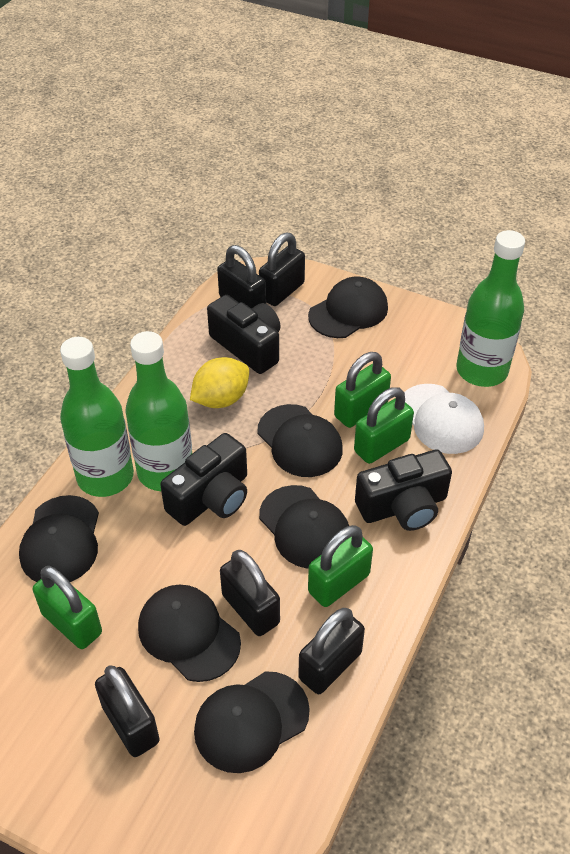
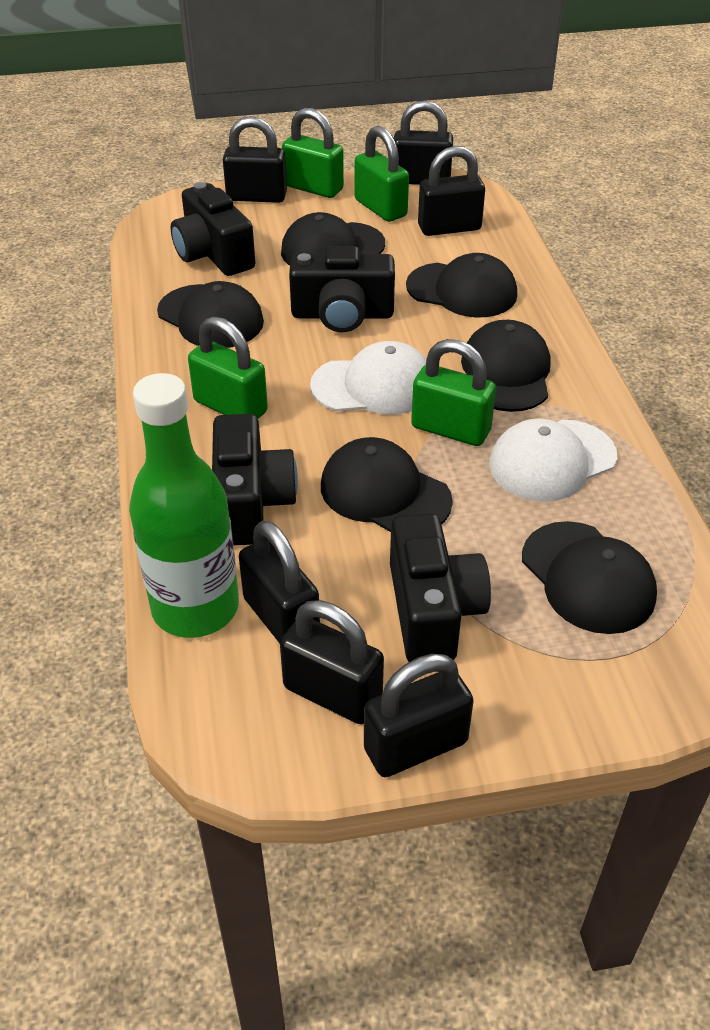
black camera: 3 -> 4
black padlock: 5 -> 6
green bottle: 3 -> 1
white cap: 1 -> 2
yellow lemon: 1 -> 0

